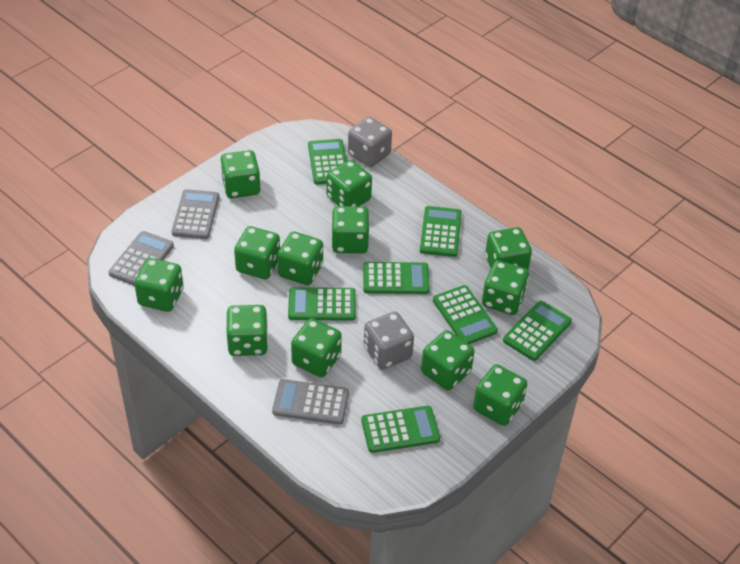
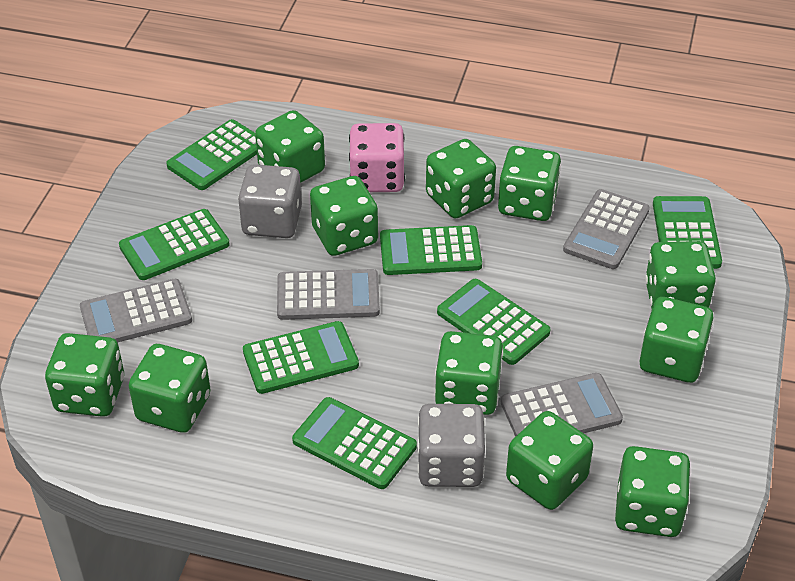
green dice: 12 -> 11
grey calculator: 3 -> 4
pink dice: 0 -> 1

